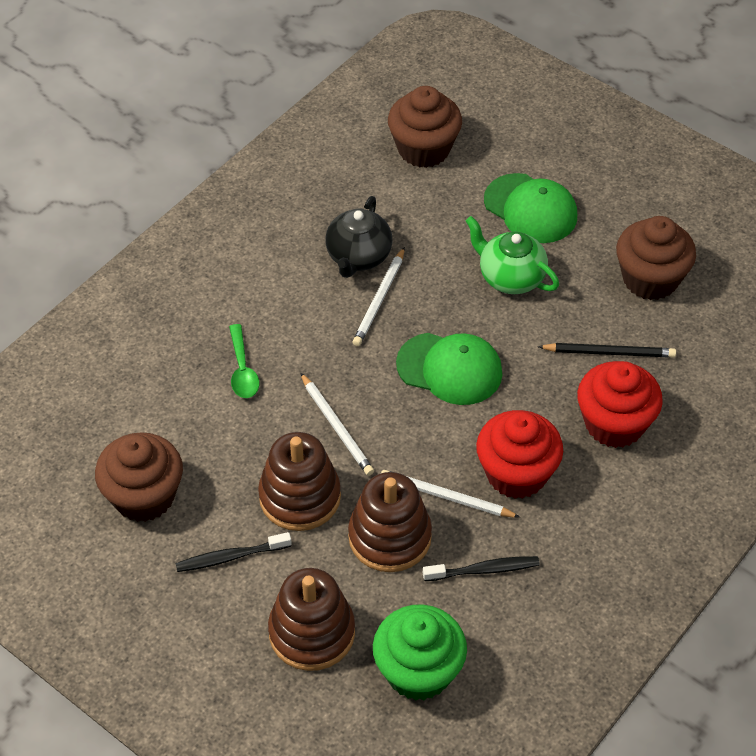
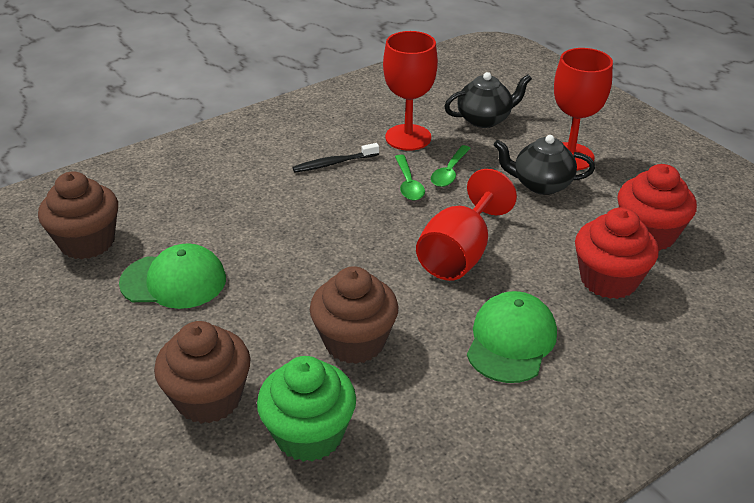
black pencil: 1 -> 0
black teapot: 1 -> 2
black toothbrush: 2 -> 1
brown stacking toy: 3 -> 0
green spoon: 1 -> 2
green teapot: 1 -> 0
red goblet: 0 -> 3
white pencil: 3 -> 0

